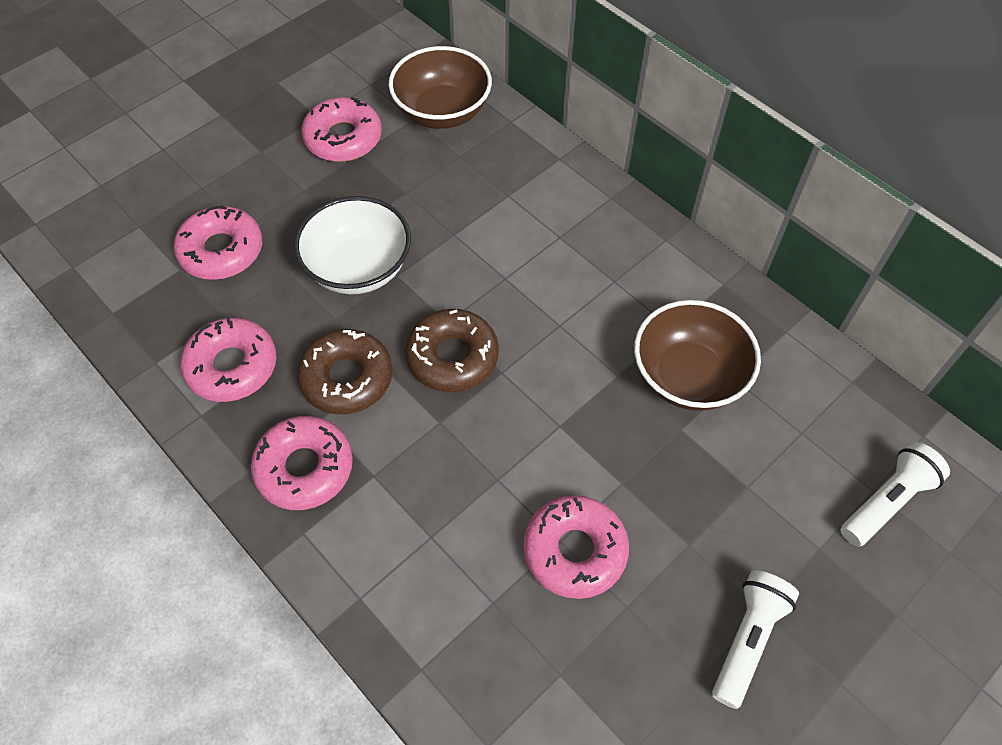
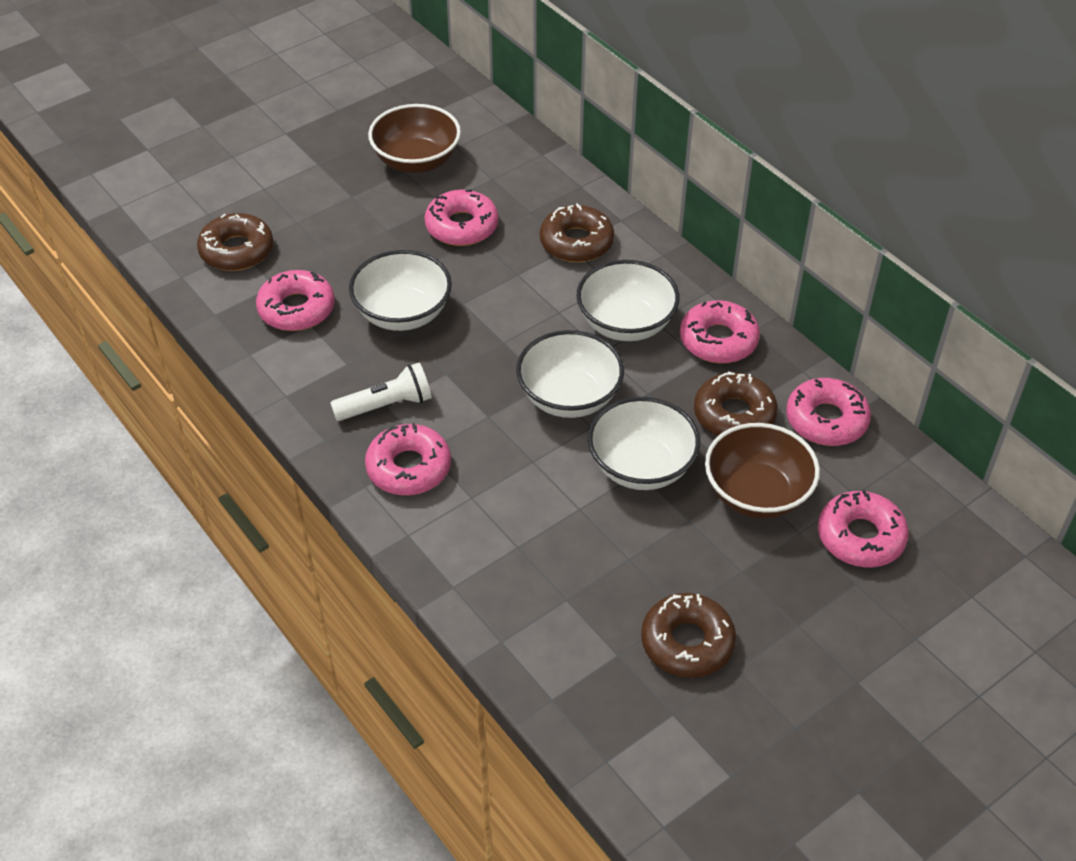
brown donut: 2 -> 4
pink donut: 5 -> 6
white bowl: 1 -> 4
white flashlight: 2 -> 1

